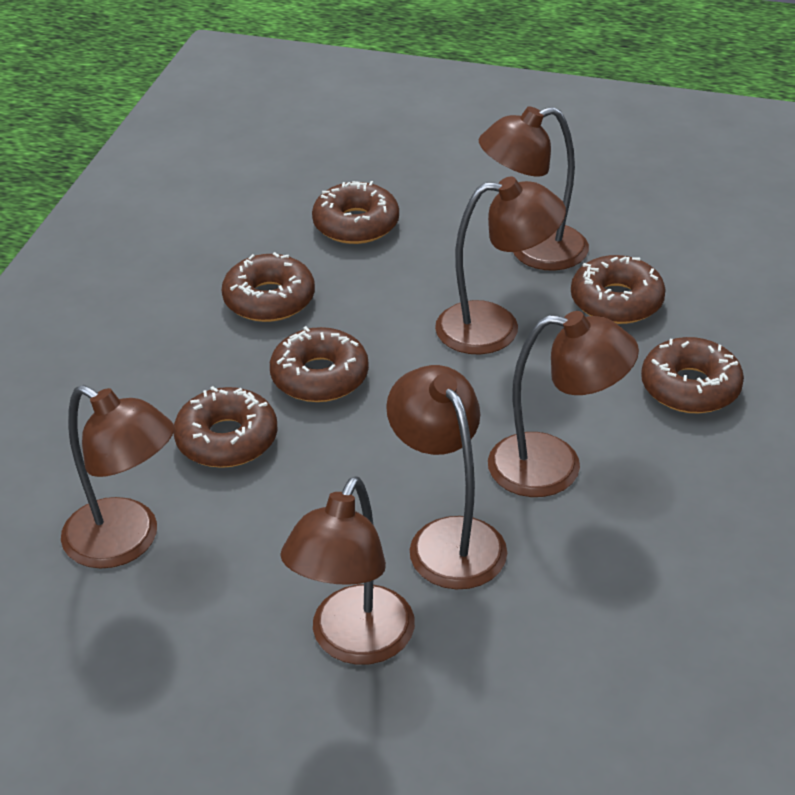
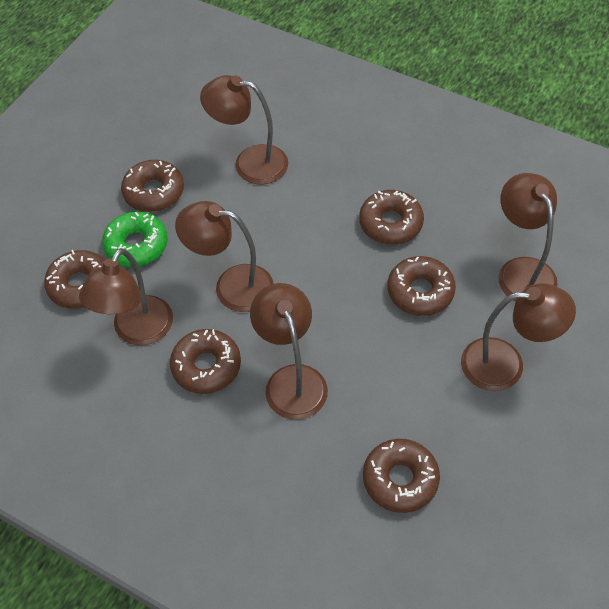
green donut: 0 -> 1

